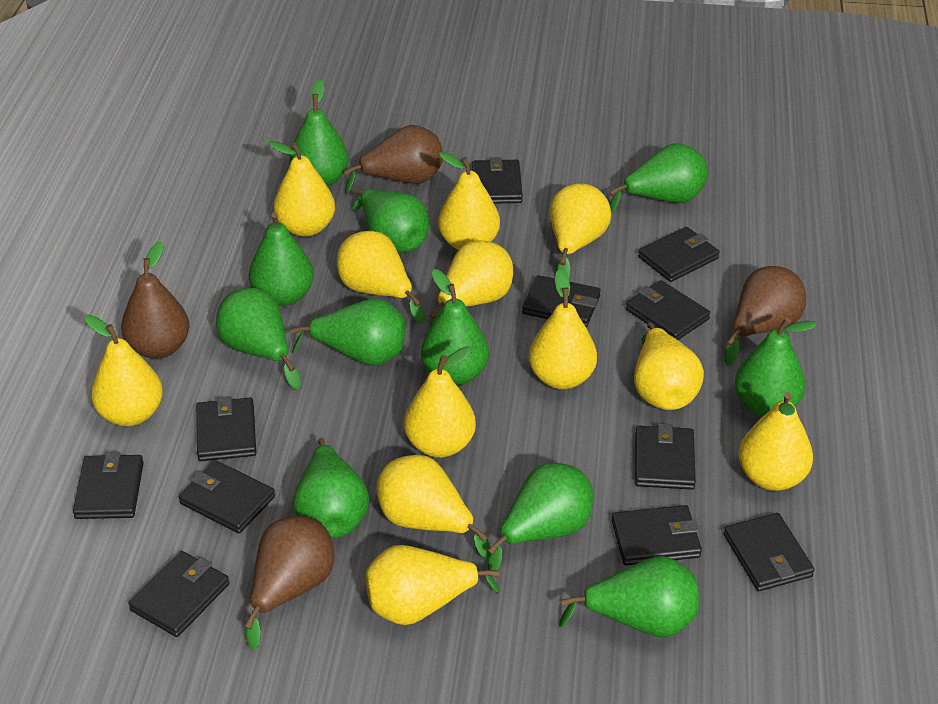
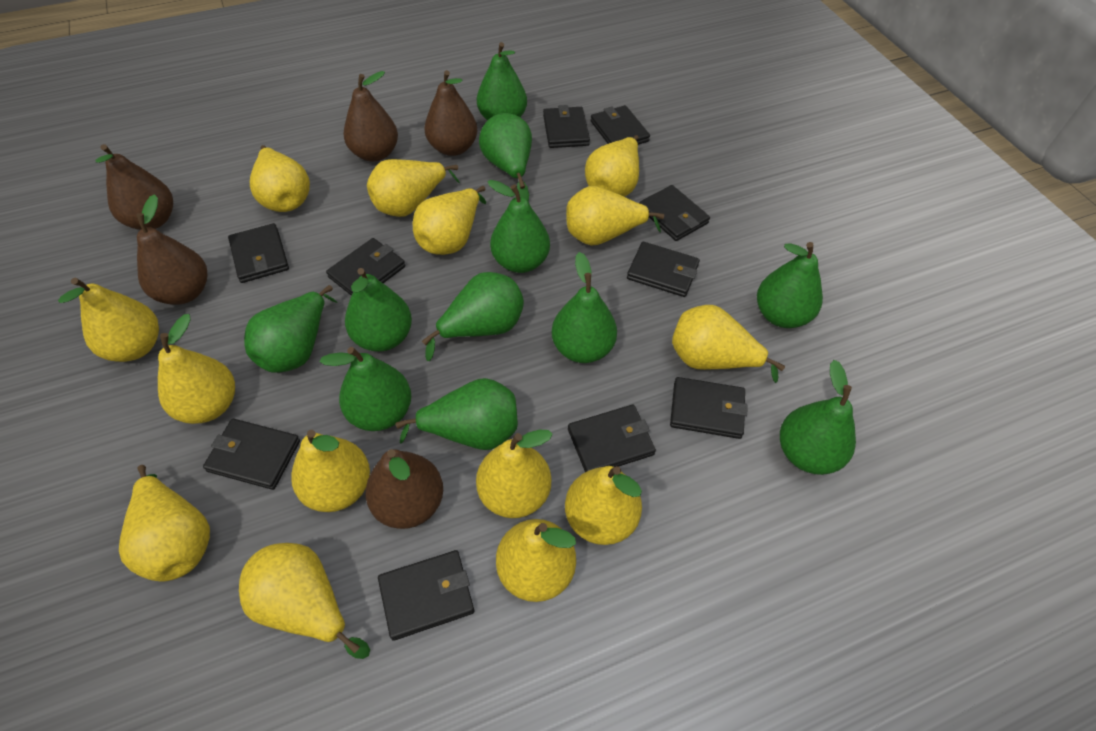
black wallet: 11 -> 10
brown pear: 4 -> 5
yellow pear: 12 -> 14

